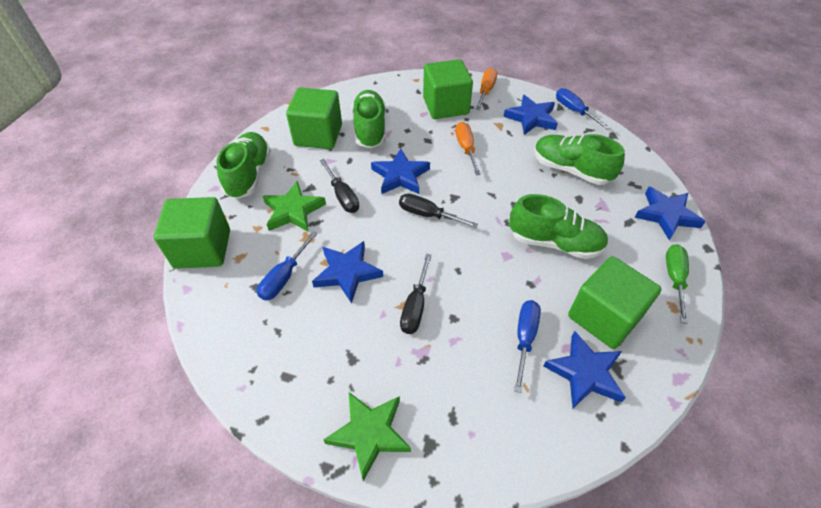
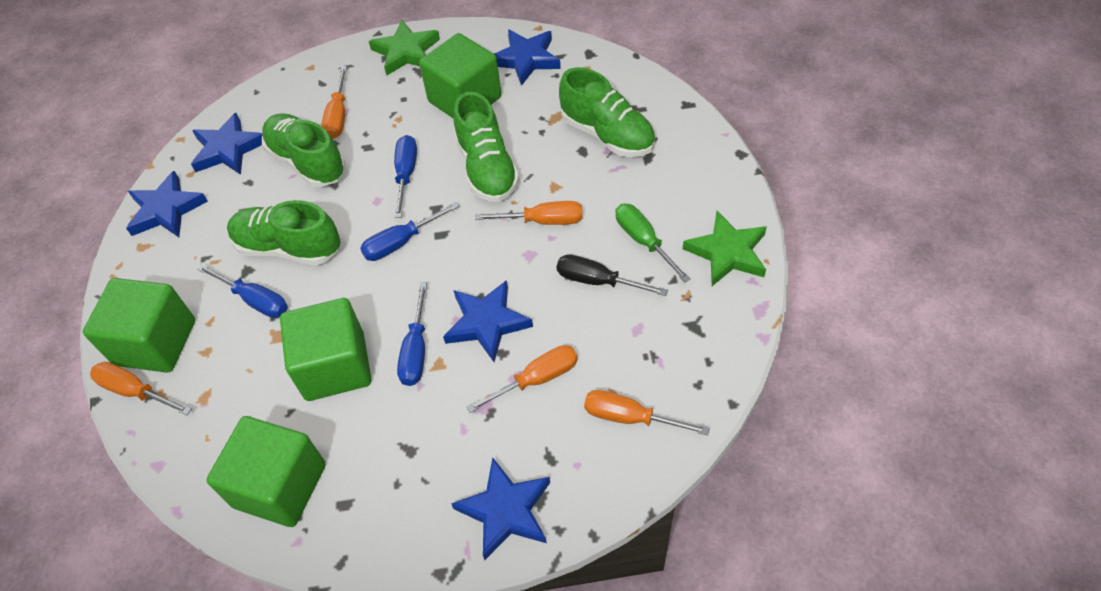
black screwdriver: 3 -> 1
blue screwdriver: 3 -> 4
orange screwdriver: 2 -> 5

